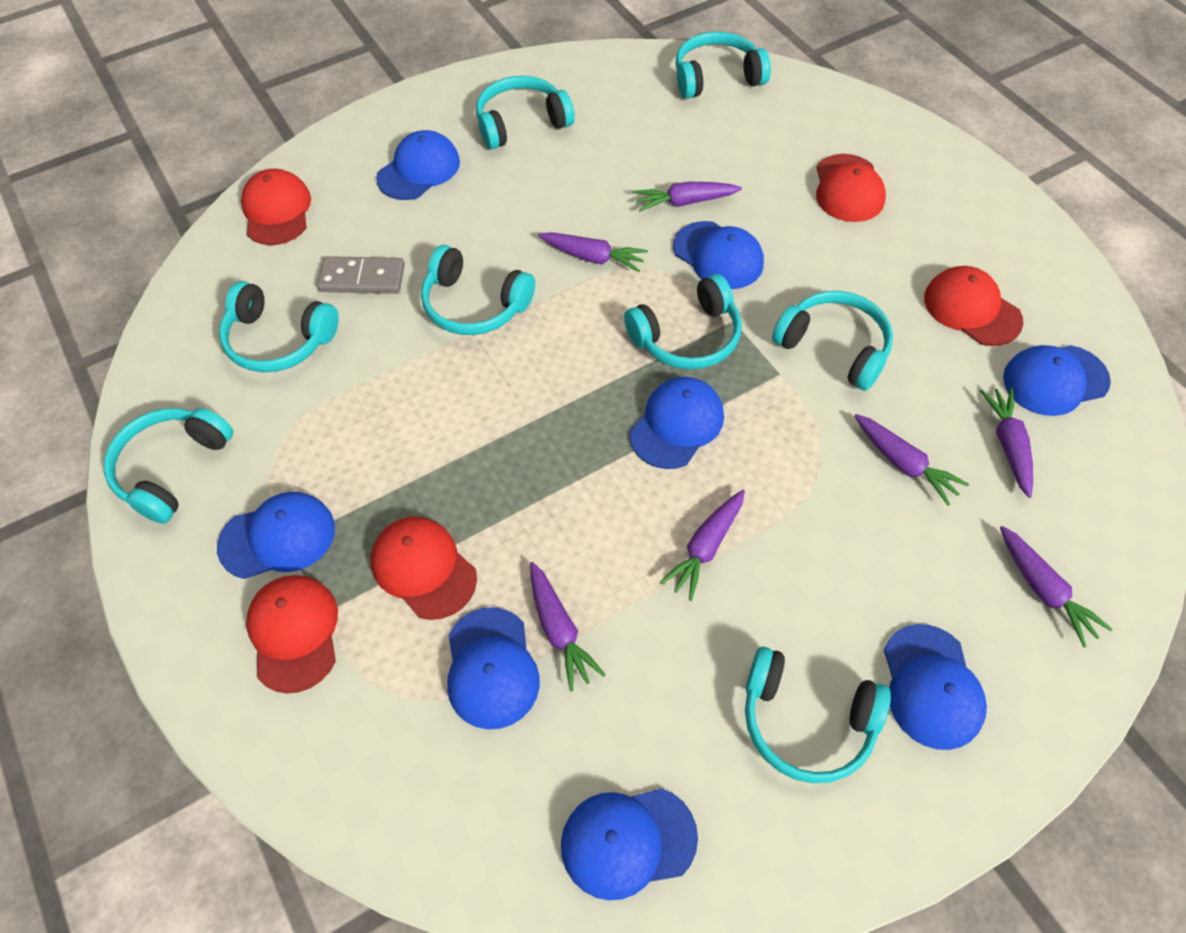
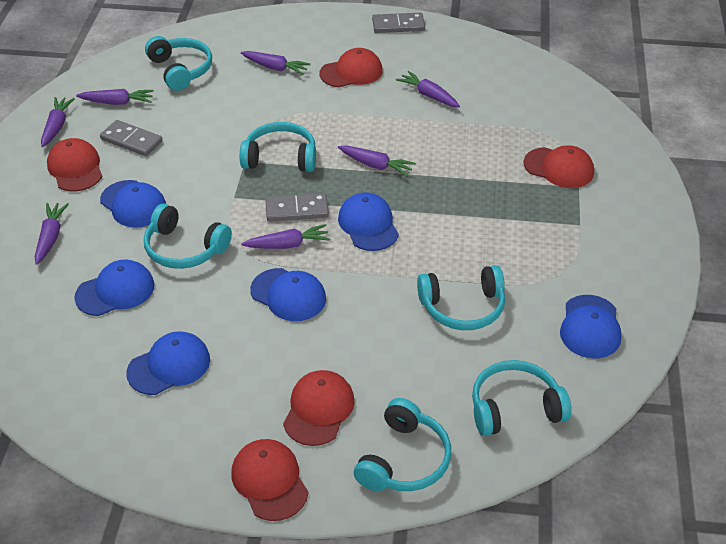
blue cap: 8 -> 6
grey domino: 1 -> 3
turquoise headphones: 8 -> 6

